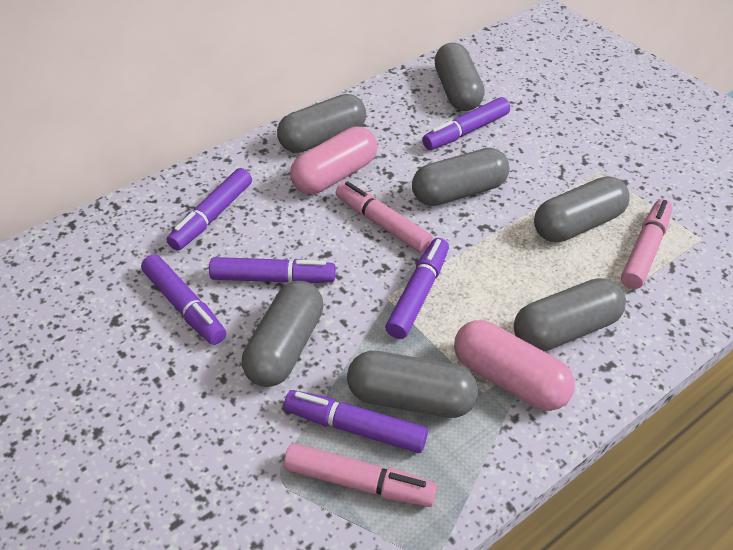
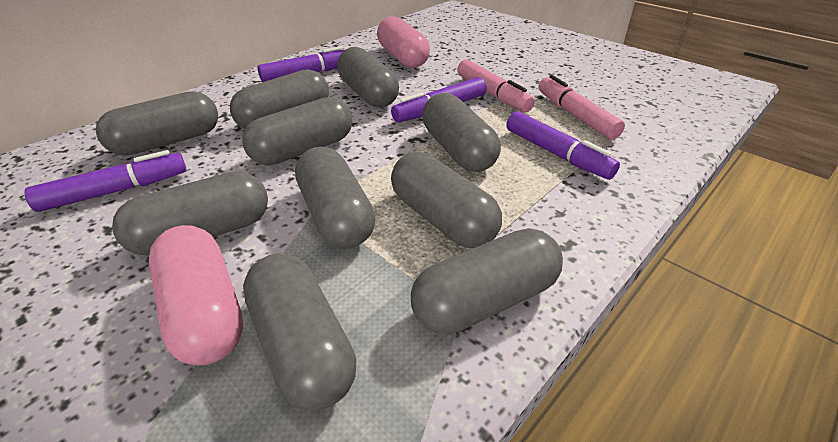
grey capsule: 7 -> 10
pink marker: 3 -> 2
purple marker: 6 -> 4

